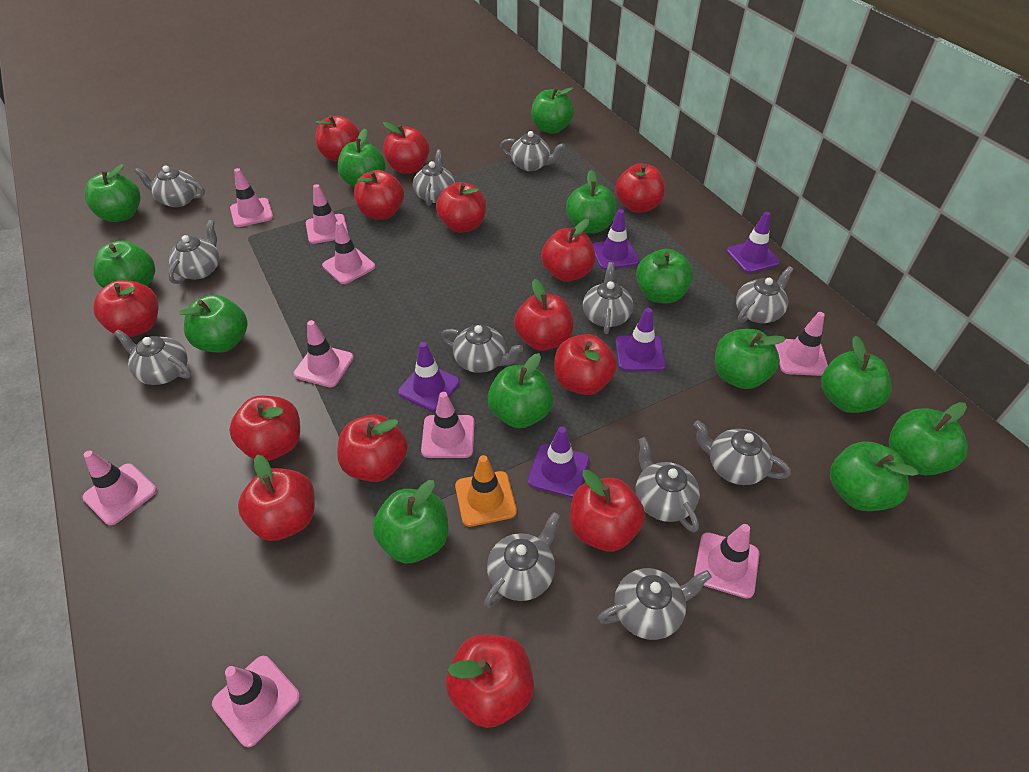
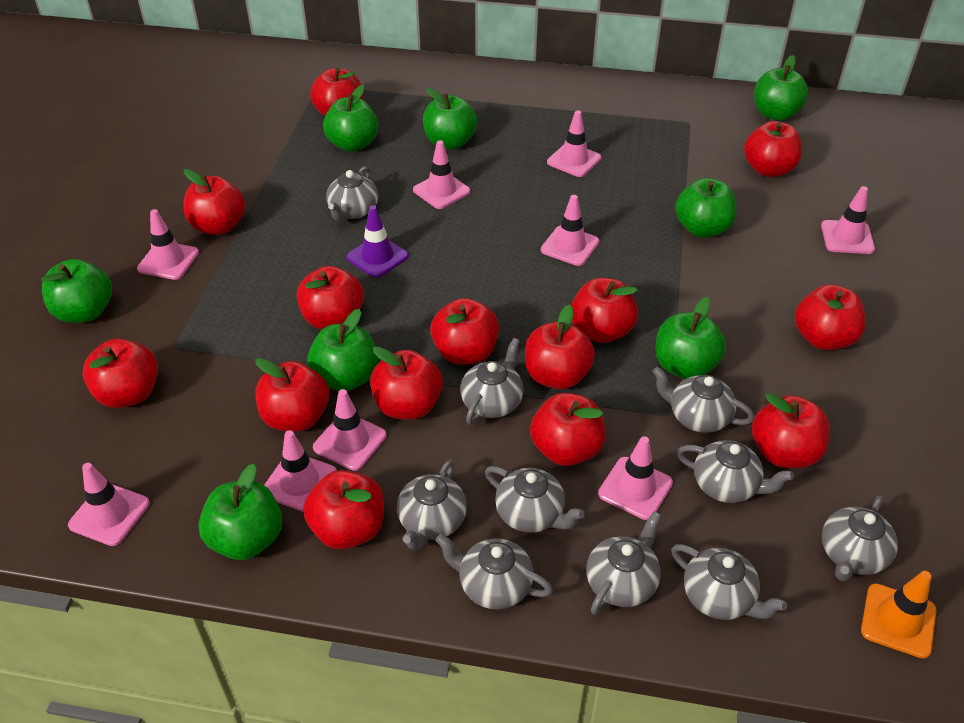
green apple: 13 -> 8
grey teapot: 12 -> 10
purple traffic cone: 5 -> 1

